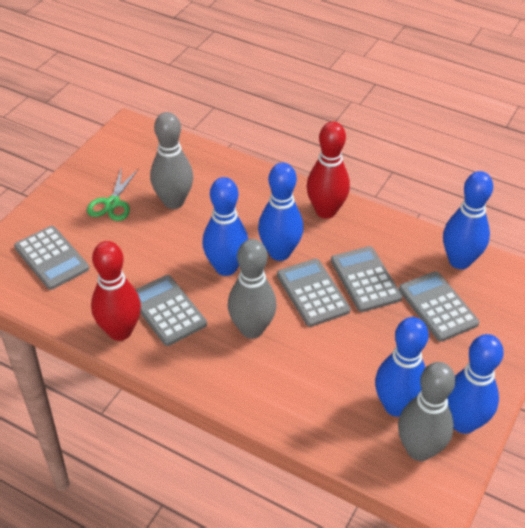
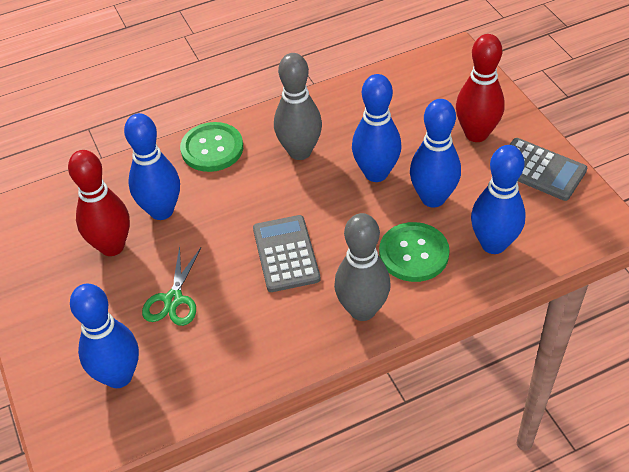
green button: 0 -> 2
grey bowling pin: 3 -> 2
grey calculator: 5 -> 2

